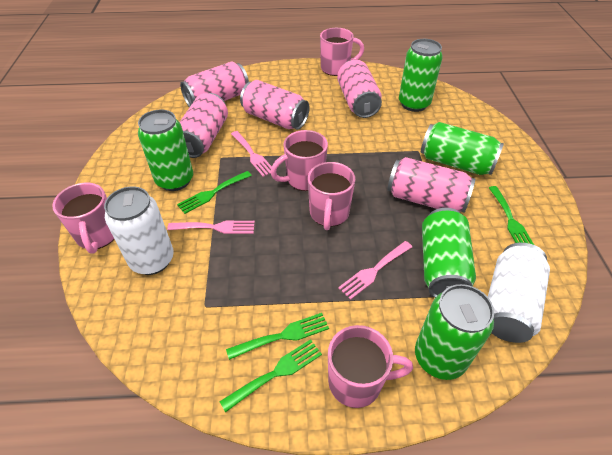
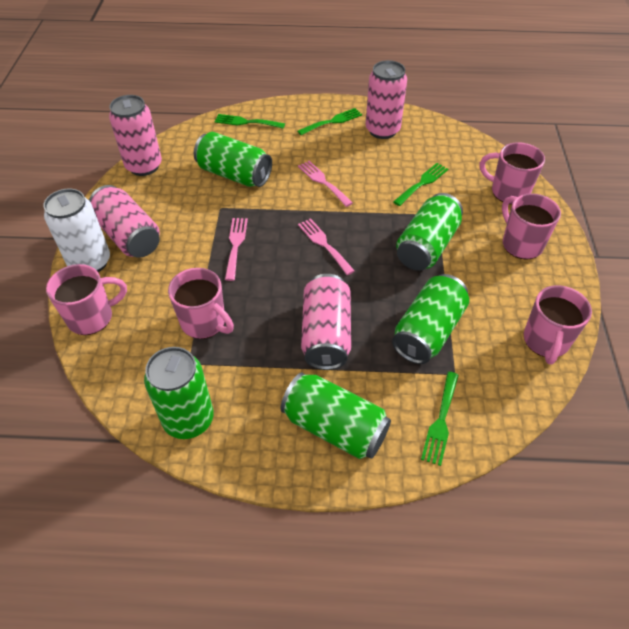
pink can: 5 -> 4
white can: 2 -> 1

